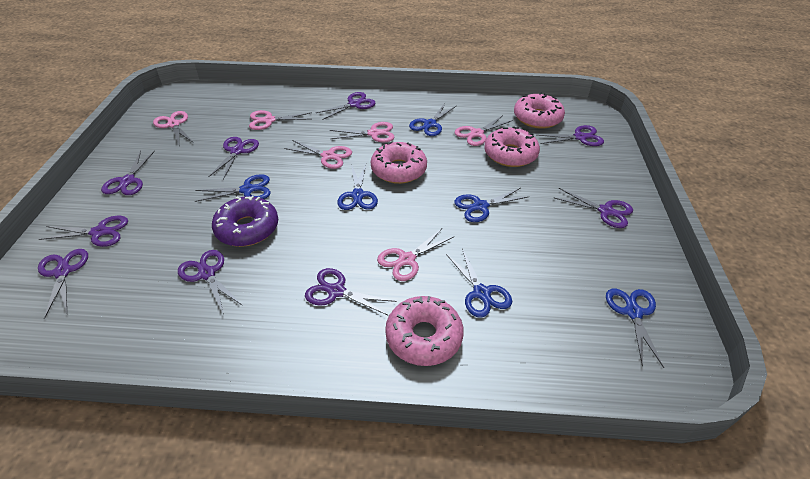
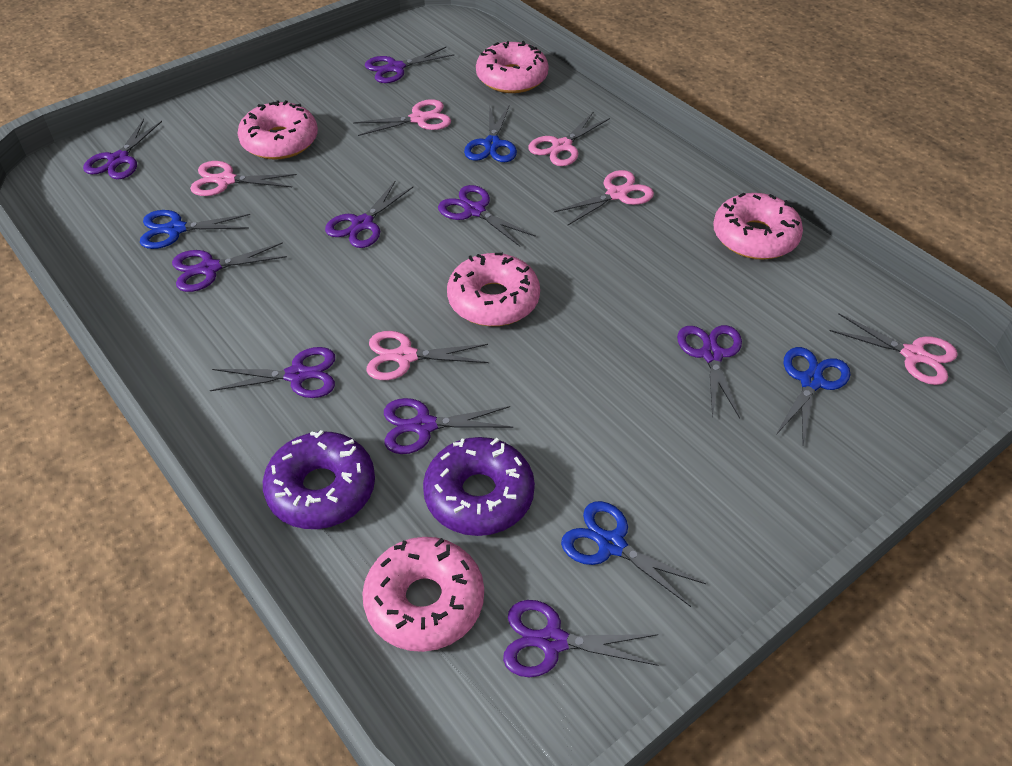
blue scissors: 6 -> 4
pink donut: 4 -> 5
purple donut: 1 -> 2

